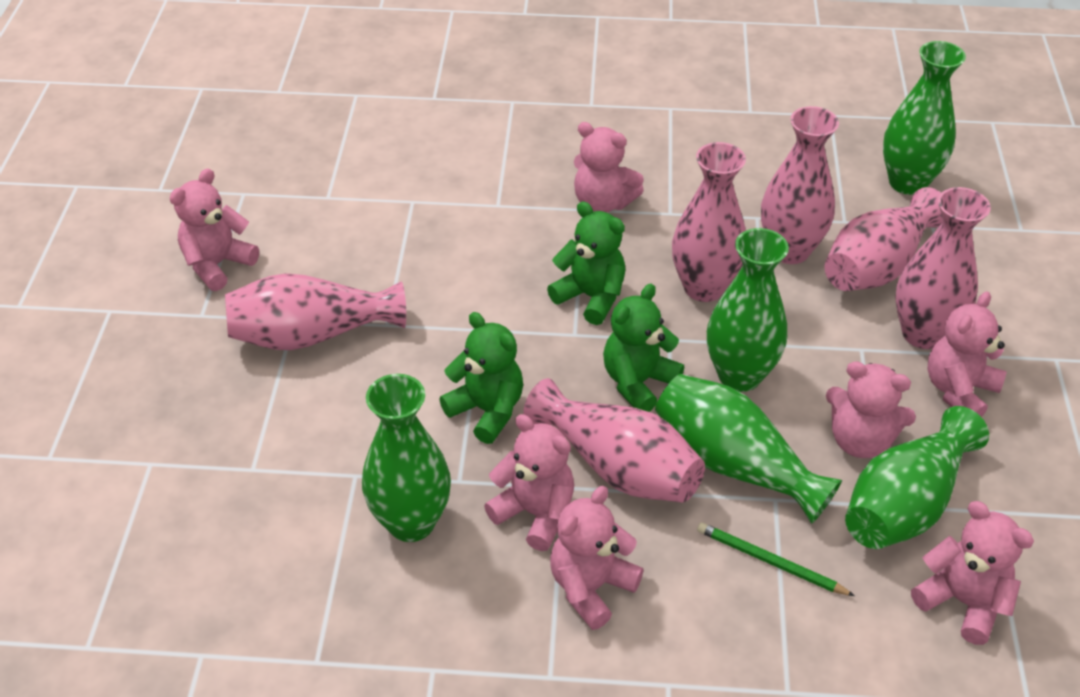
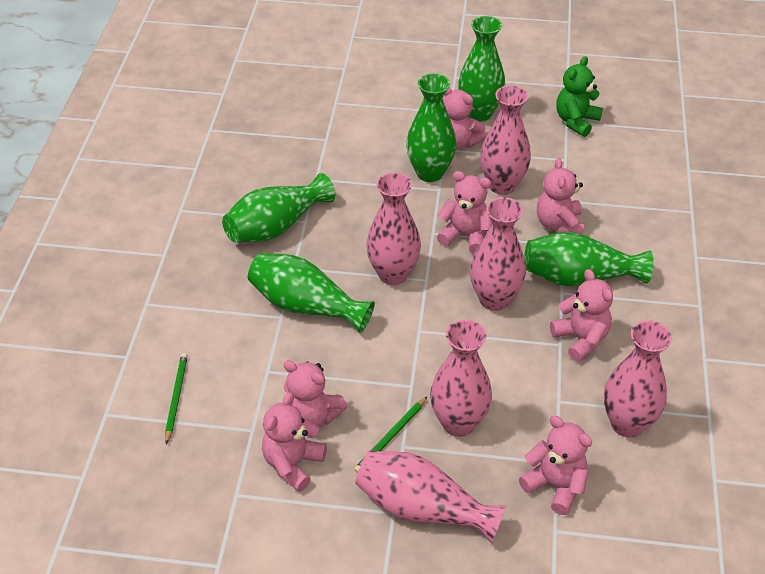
green pencil: 1 -> 2
green teddy bear: 3 -> 1

